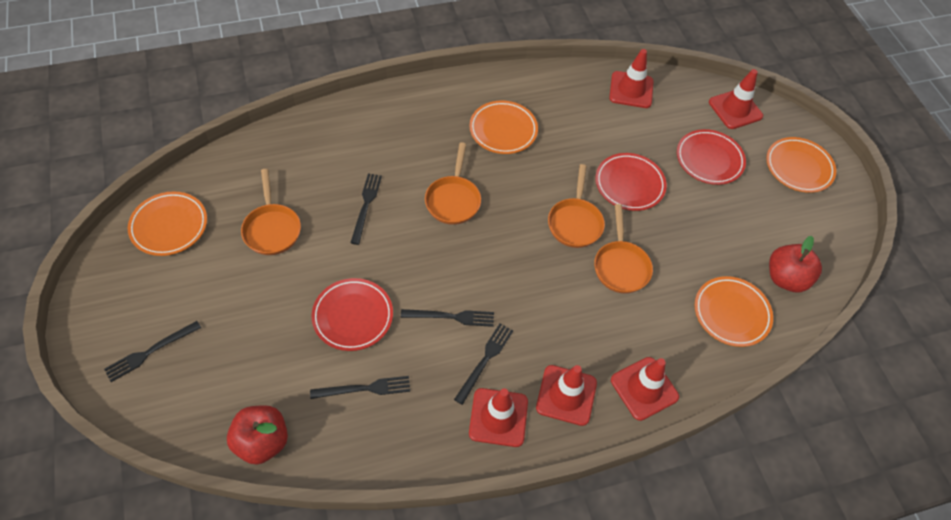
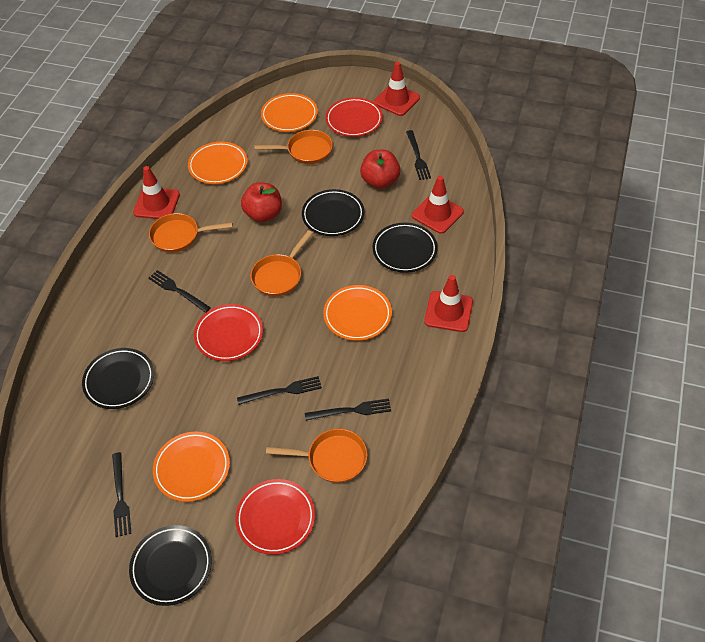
black plate: 0 -> 4
red traffic cone: 5 -> 4

